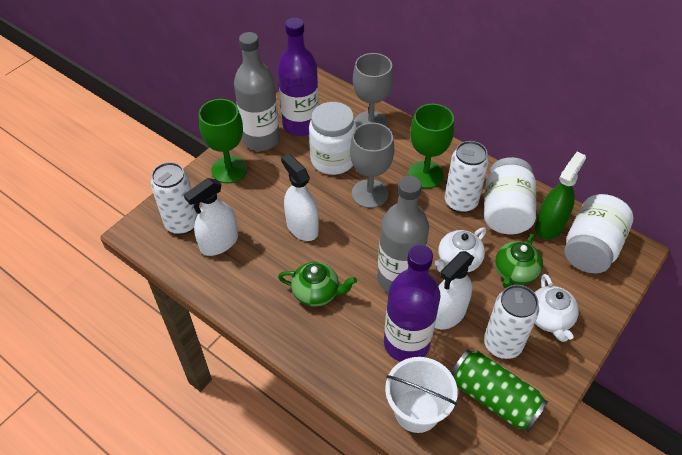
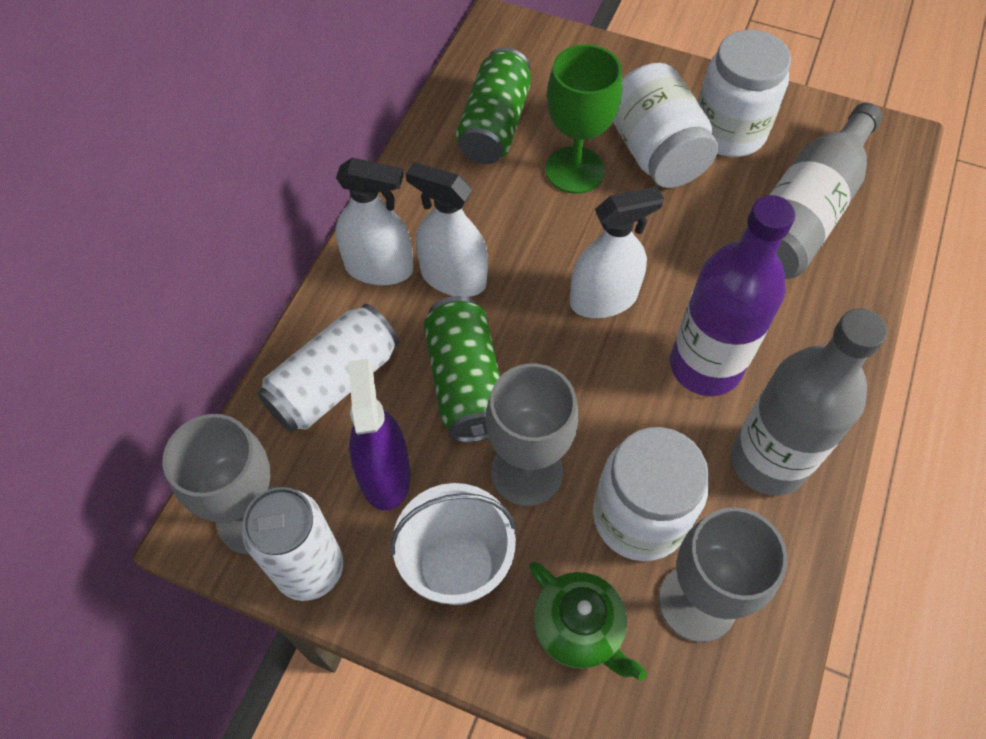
green can: 1 -> 2
green goblet: 2 -> 1
green spray bottle: 1 -> 0
green teapot: 2 -> 1
grey goblet: 2 -> 3
purple bottle: 2 -> 1
purple spray bottle: 0 -> 1
white can: 3 -> 2
white teapot: 2 -> 0

